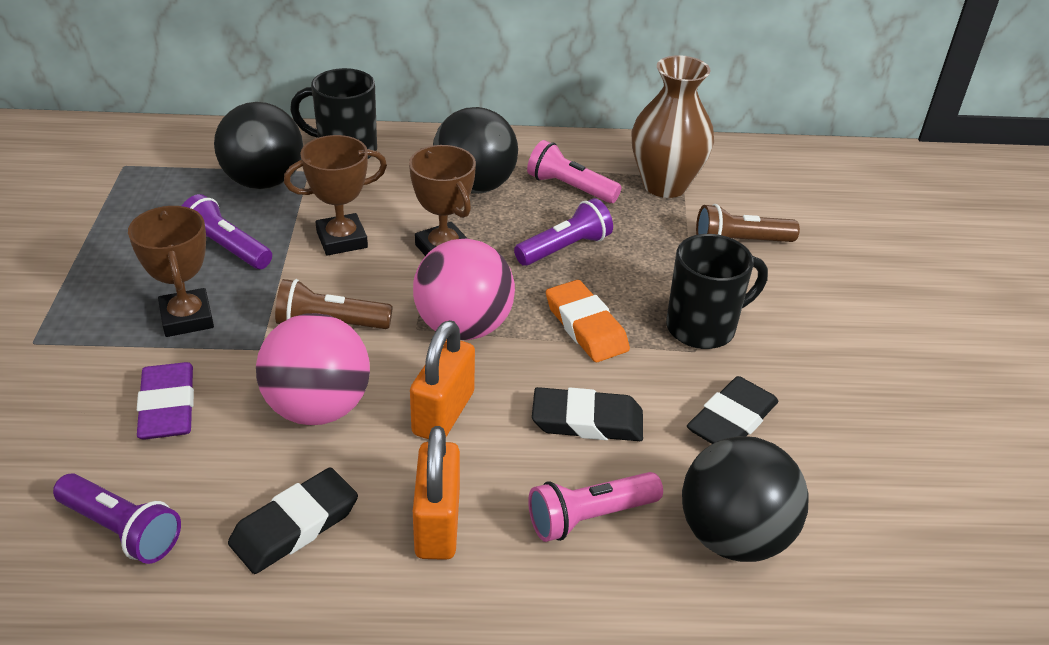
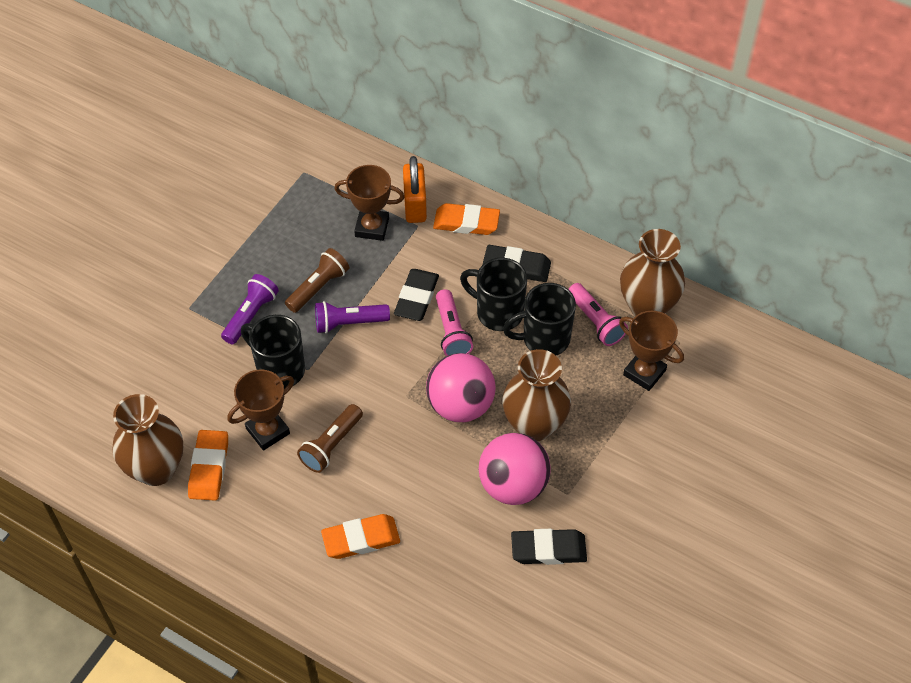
black ball: 3 -> 0
black mug: 2 -> 3
brown vase: 1 -> 3
orange eraser: 1 -> 3
orange padlock: 2 -> 1
purple eraser: 1 -> 0
purple flashlight: 3 -> 2

